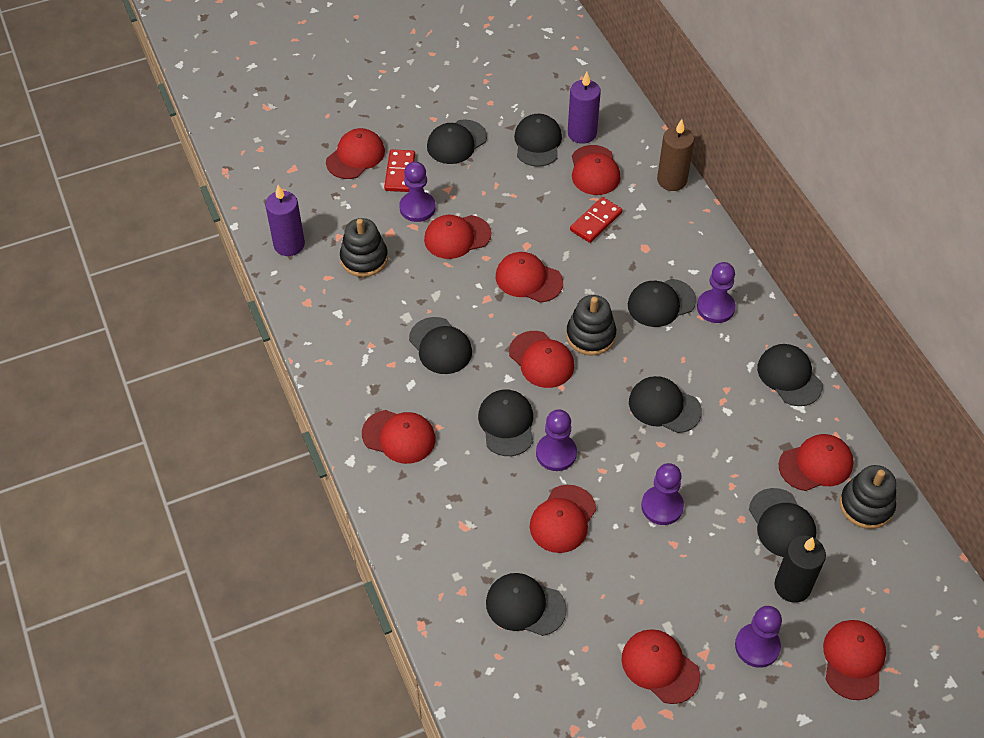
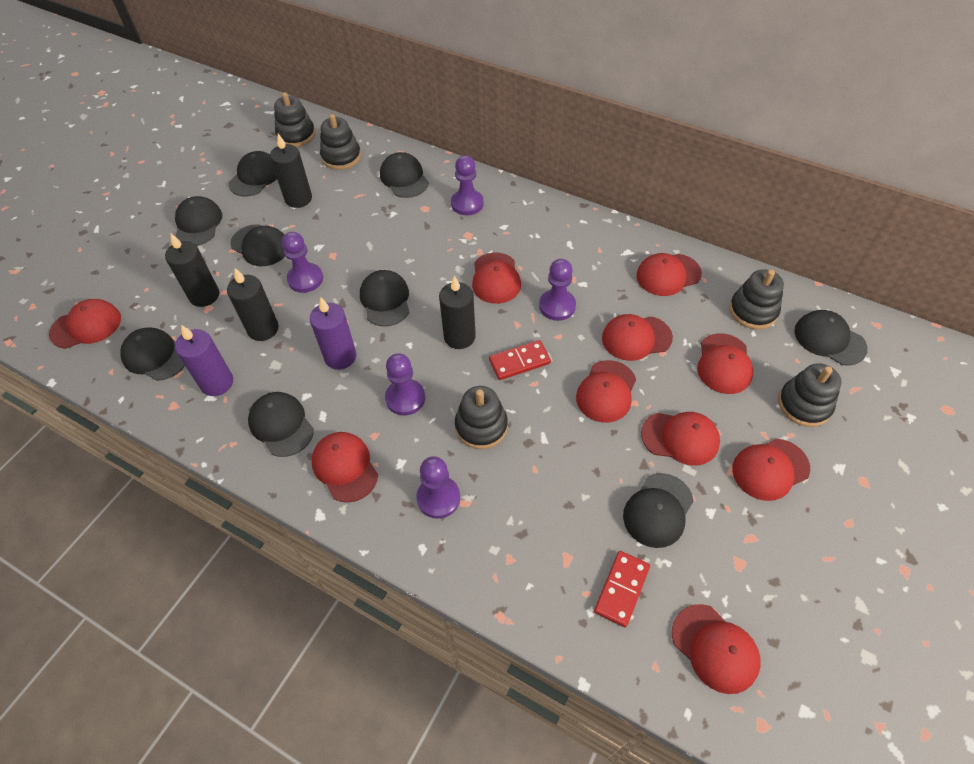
black candle: 1 -> 4
black stacking toy: 3 -> 5
brown candle: 1 -> 0

